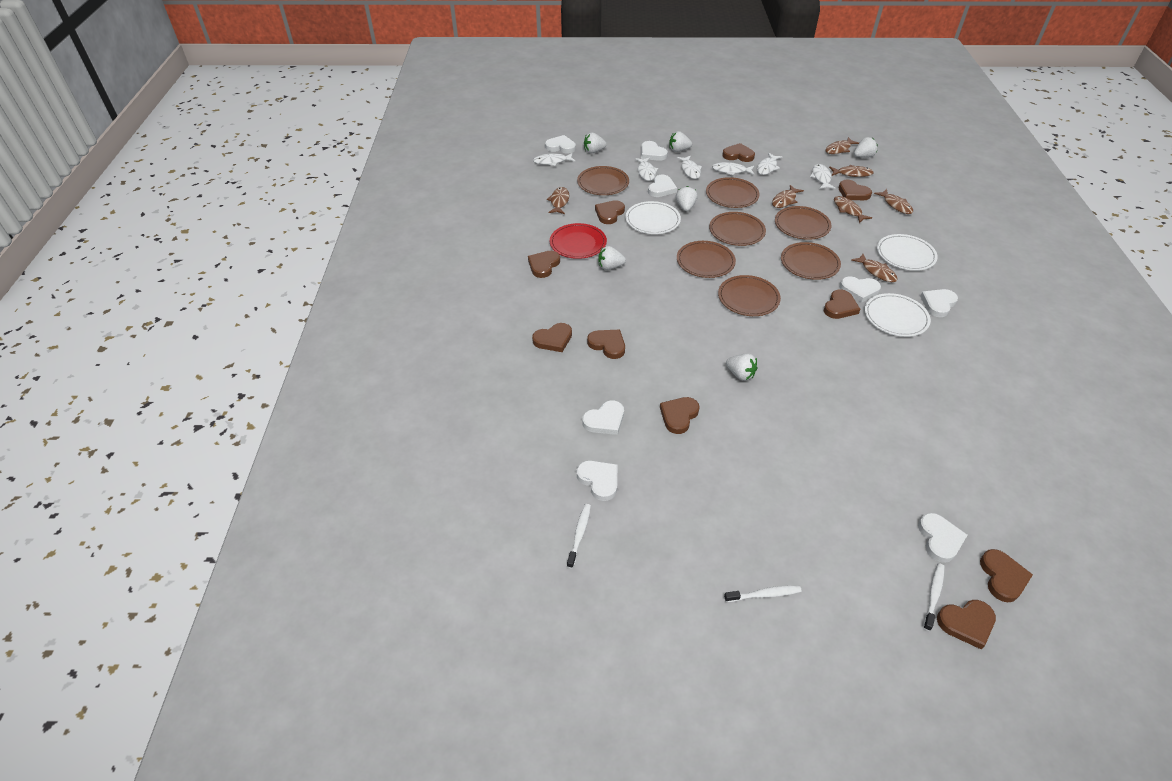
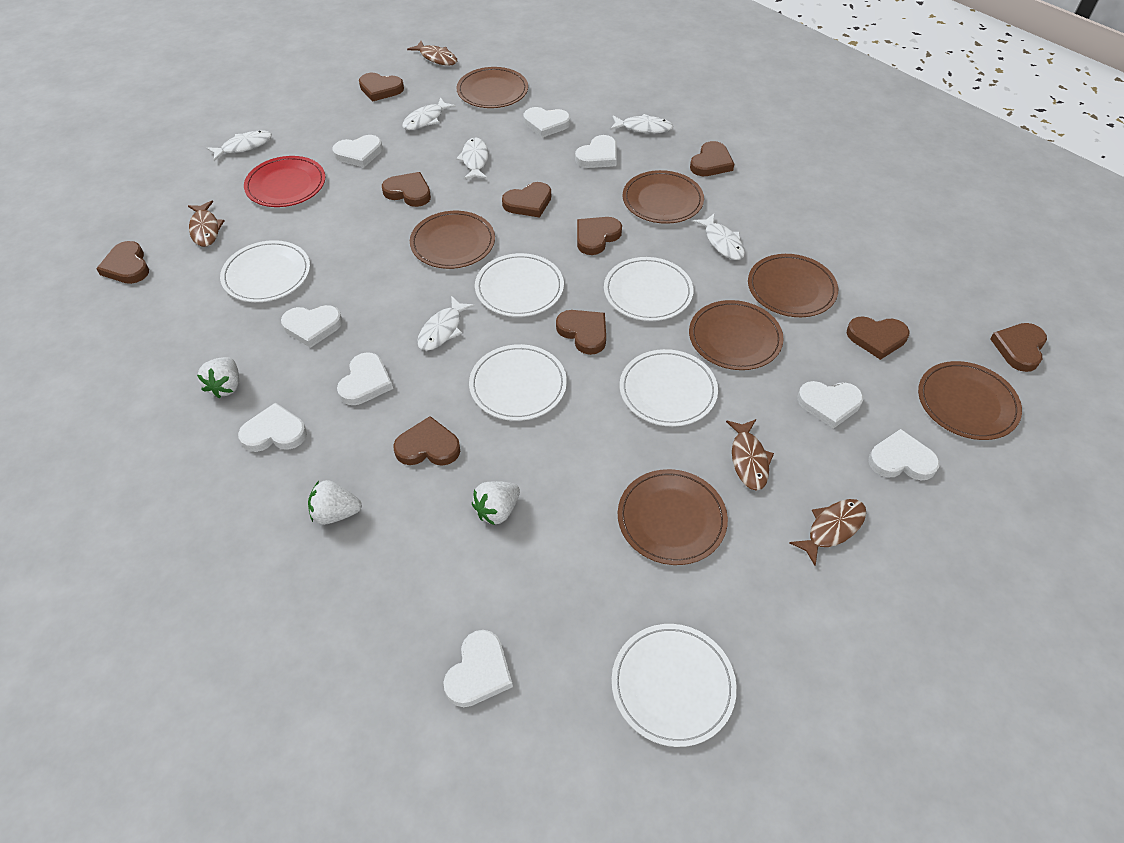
brown fish: 7 -> 4
white heart: 8 -> 9
white plate: 3 -> 6
white strawberry: 6 -> 3
white toothbrush: 3 -> 0

